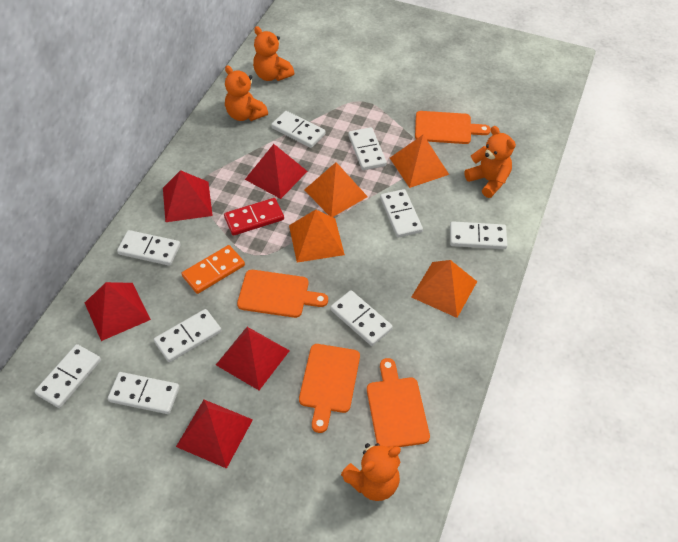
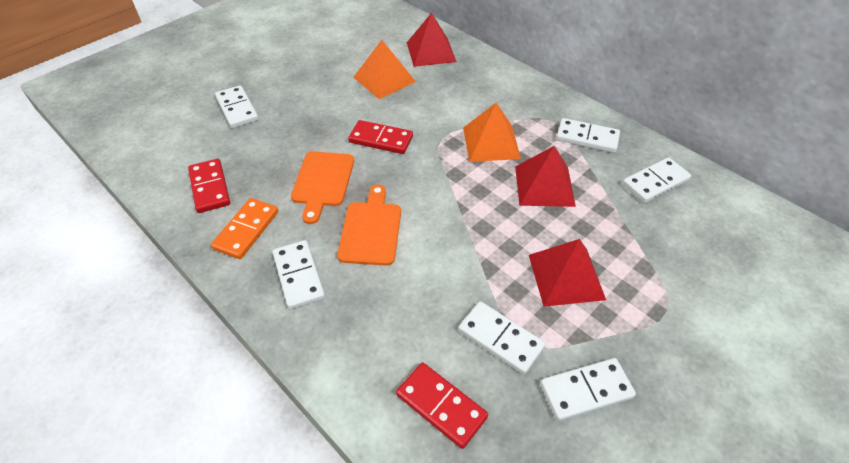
orange cutting board: 4 -> 2
orange pyramid: 4 -> 2
orange teddy bear: 4 -> 0
red domino: 1 -> 3
red pyramid: 5 -> 3
white domino: 9 -> 6

